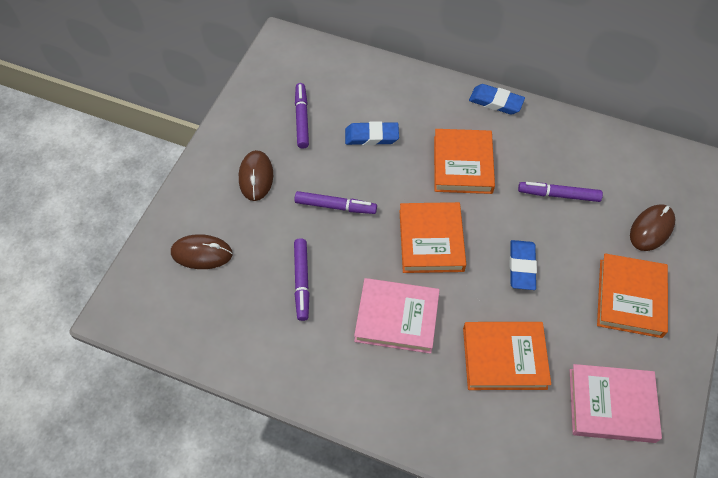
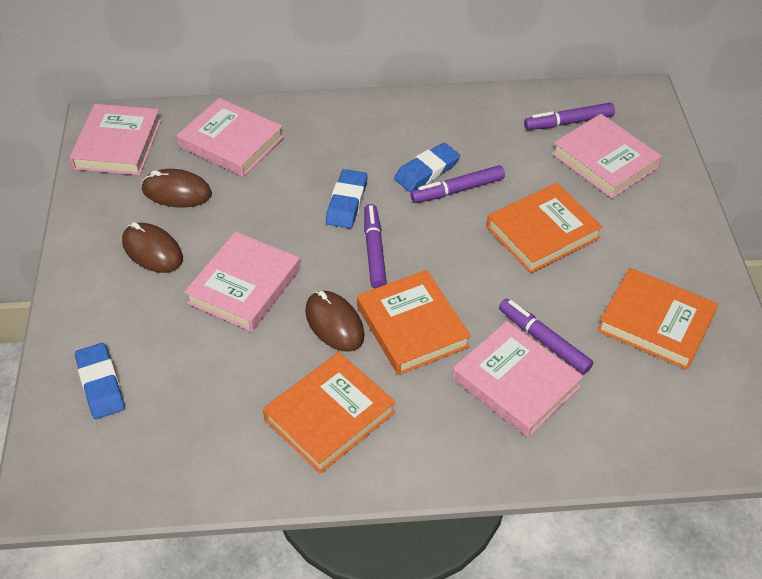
pink book: 2 -> 5

